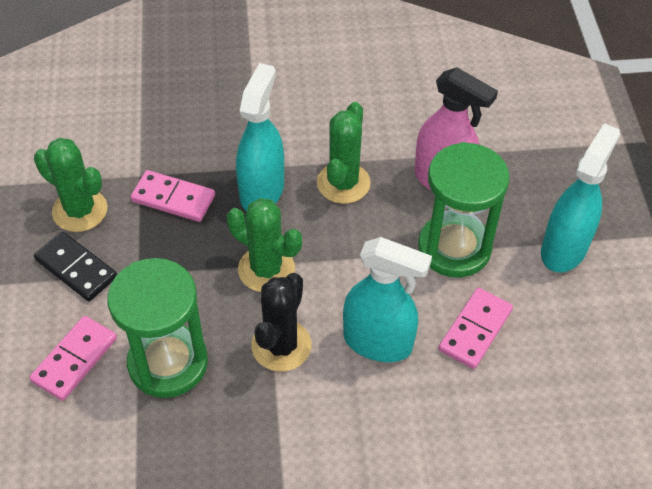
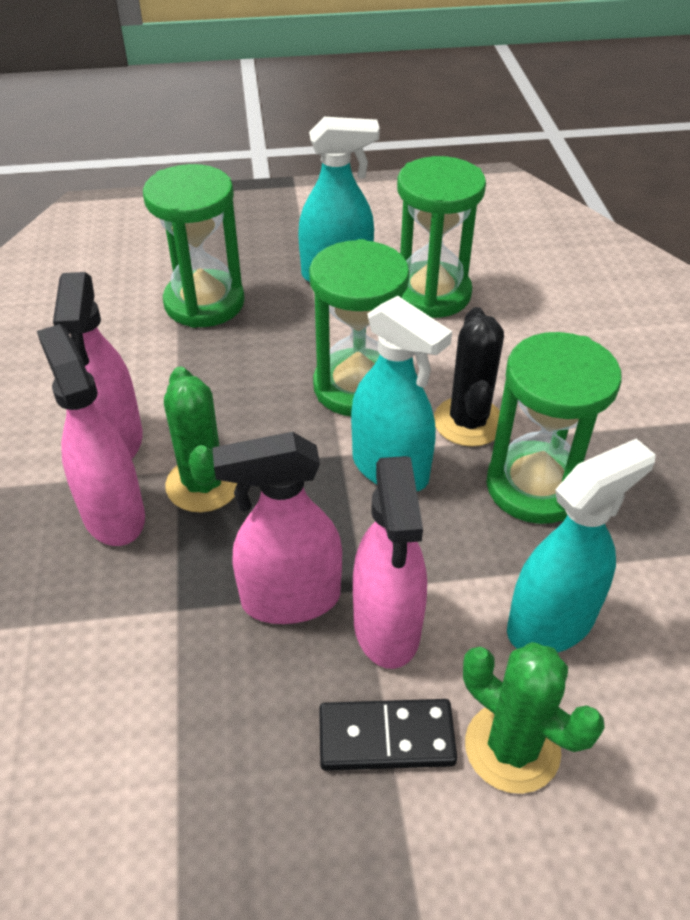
green cactus: 3 -> 2
green hourglass: 2 -> 4
pink domino: 3 -> 0
pink spray bottle: 1 -> 4

